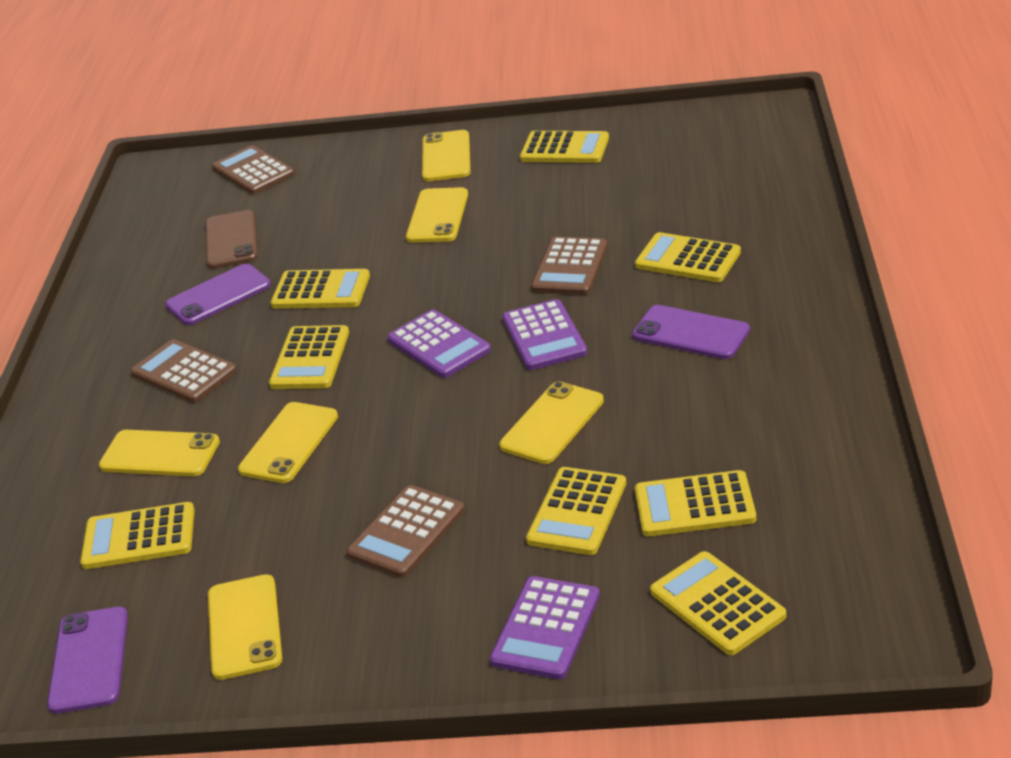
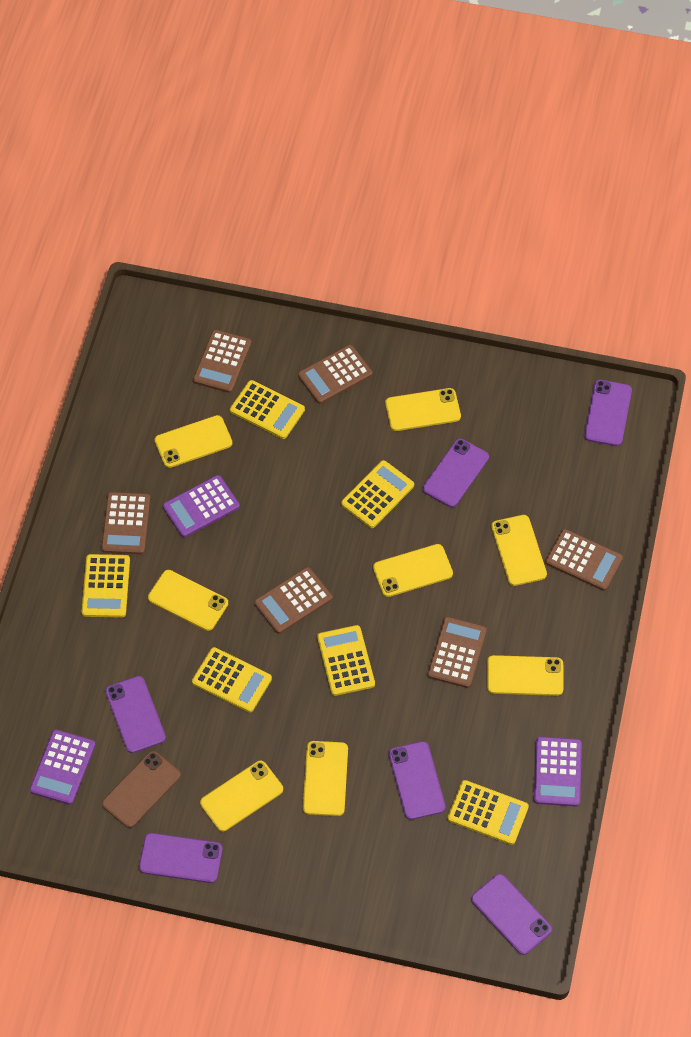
brown calculator: 4 -> 6
purple phone: 3 -> 6
yellow calculator: 8 -> 6
yellow phone: 6 -> 8

